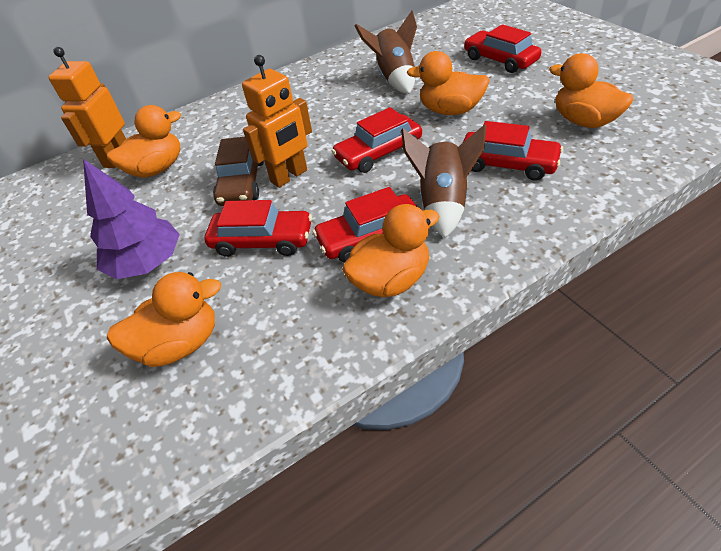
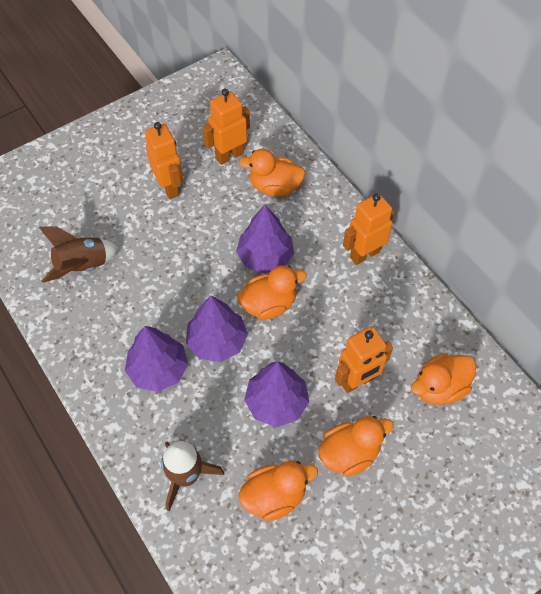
brown car: 1 -> 0
orange robot: 2 -> 4
purple tree: 1 -> 4
red car: 5 -> 0

